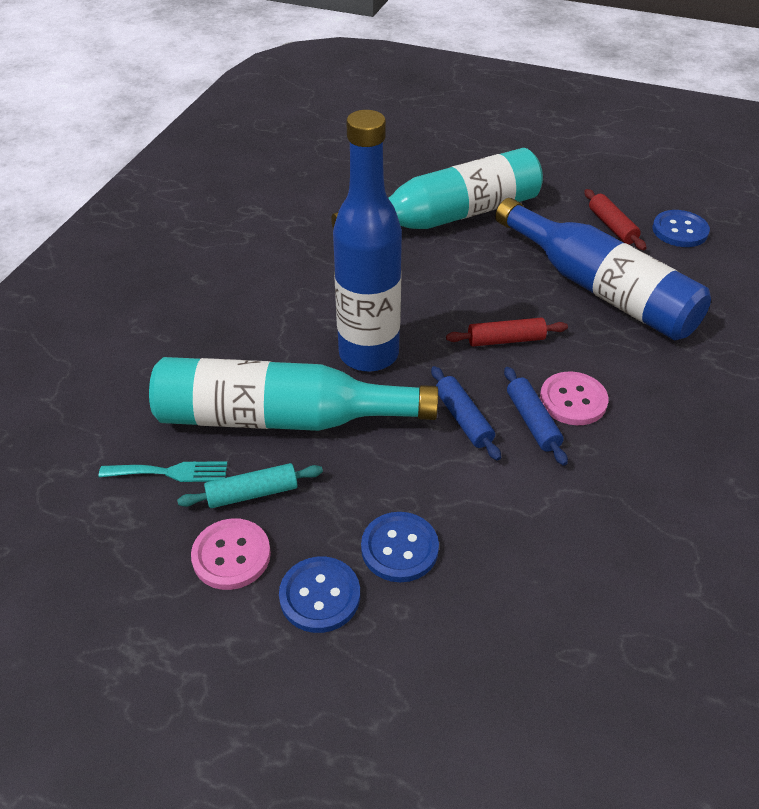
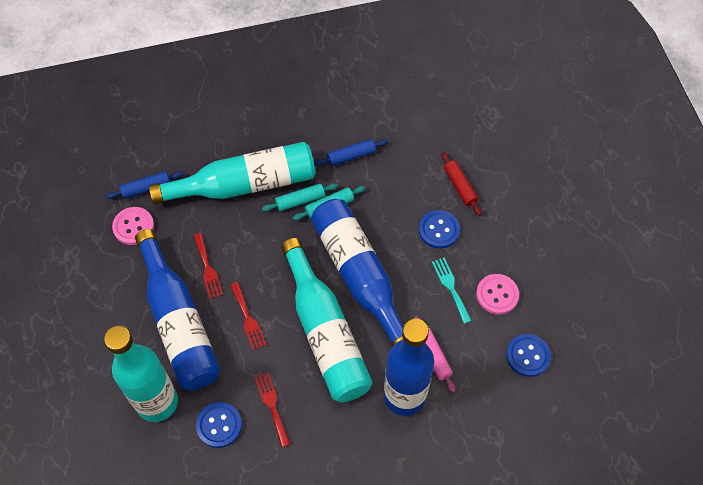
blue bottle: 2 -> 3
pink rolling pin: 0 -> 1
red fork: 0 -> 3
red rolling pin: 2 -> 1
turquoise bottle: 2 -> 3
turquoise rolling pin: 1 -> 2

